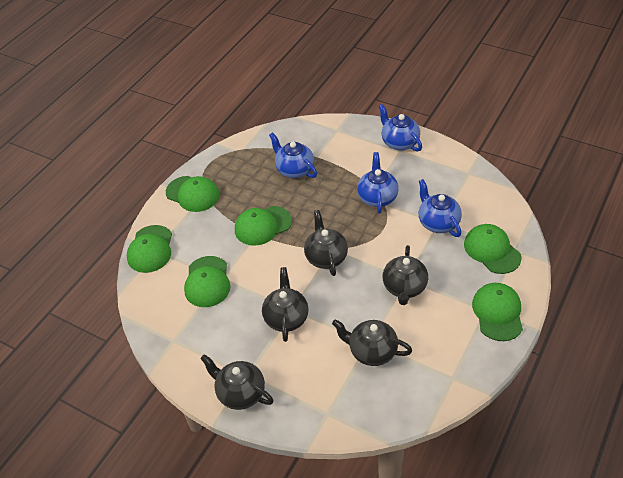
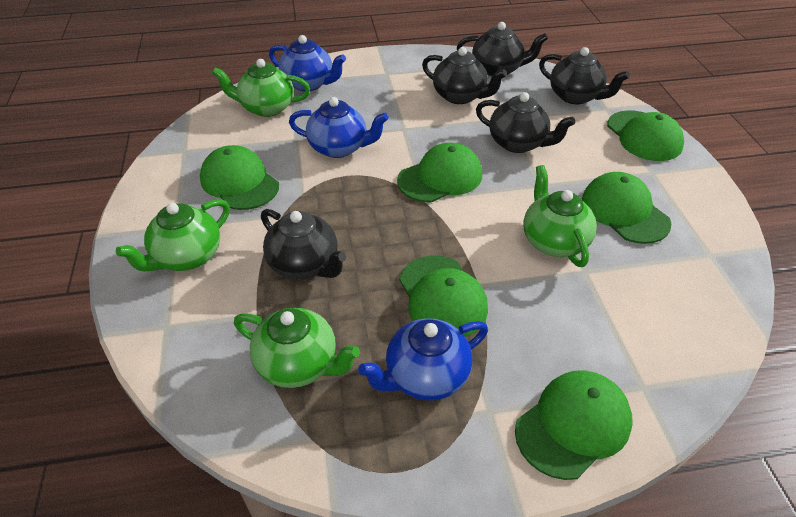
blue teapot: 4 -> 3
green teapot: 0 -> 4

